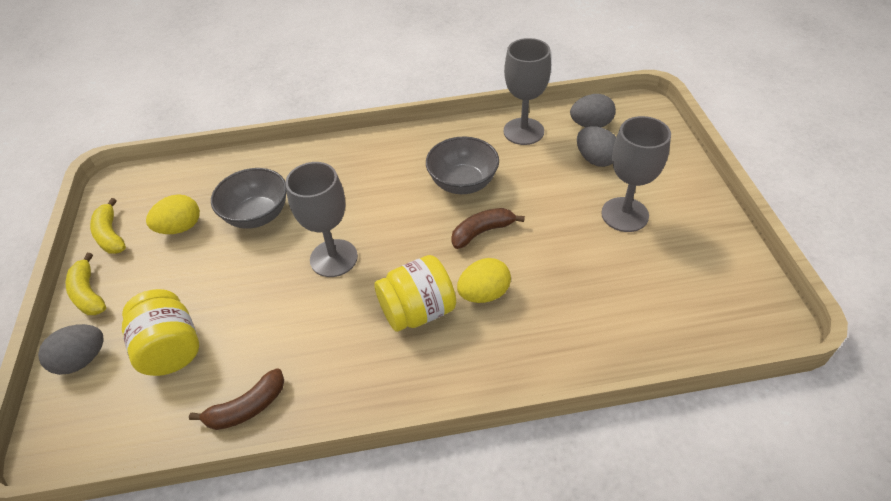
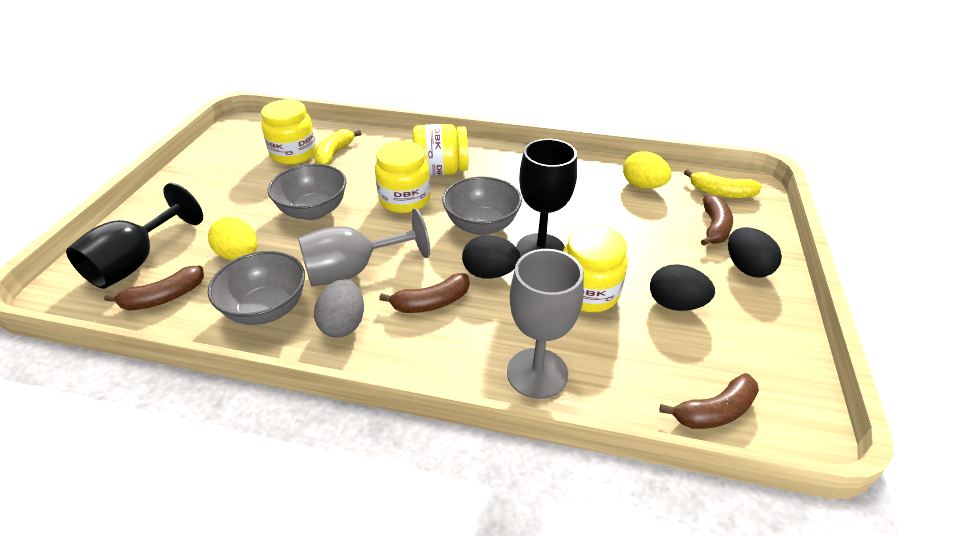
black egg: 0 -> 3
black goblet: 0 -> 2
brown banana: 2 -> 4
grey bowl: 2 -> 3
grey egg: 3 -> 1
grey goblet: 3 -> 2
yellow jar: 2 -> 4

